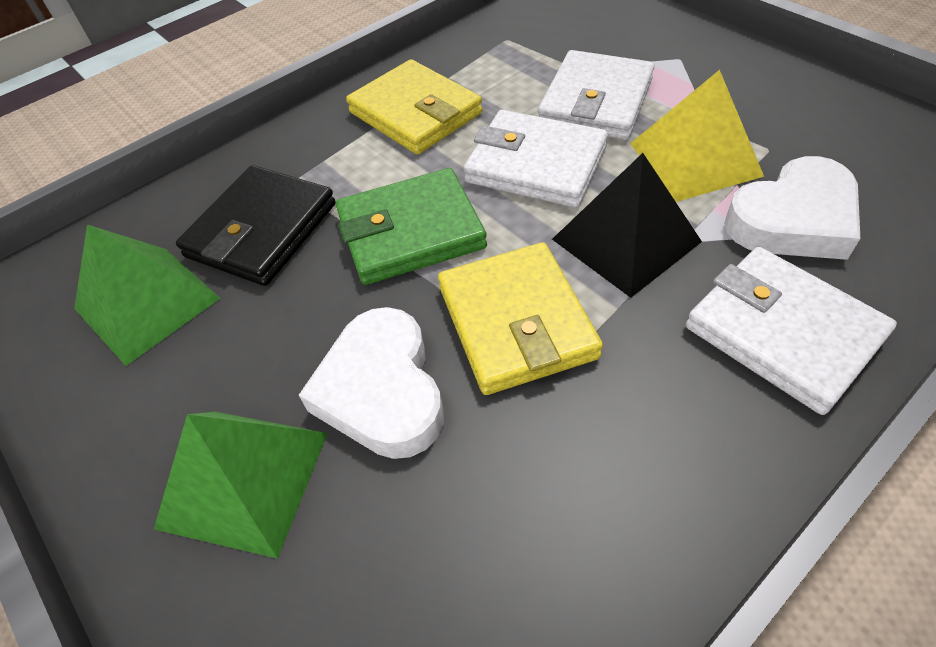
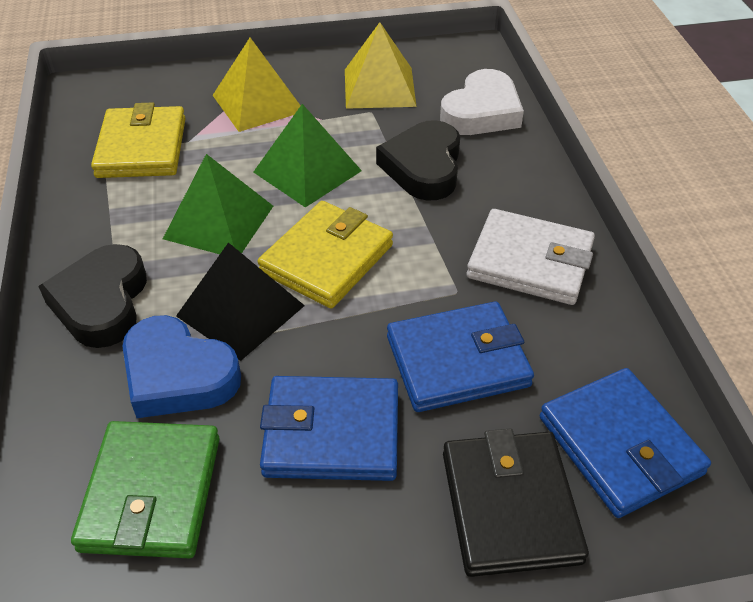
black heart: 0 -> 2
blue heart: 0 -> 1
blue wallet: 0 -> 3
white heart: 2 -> 1
white wallet: 3 -> 1
yellow pyramid: 1 -> 2

